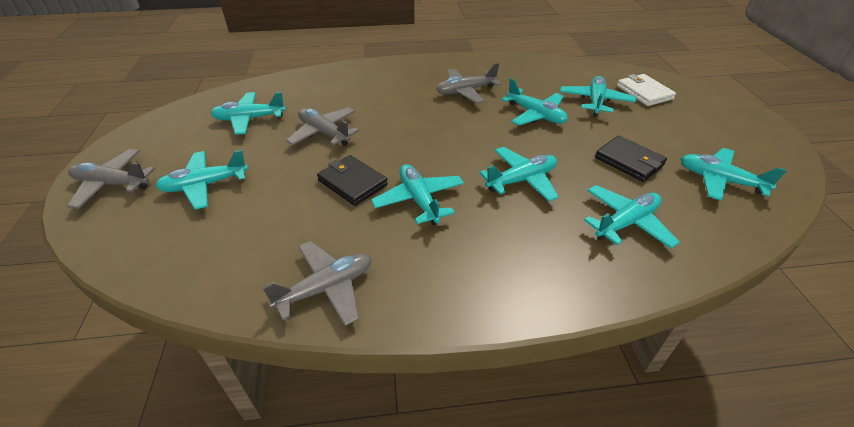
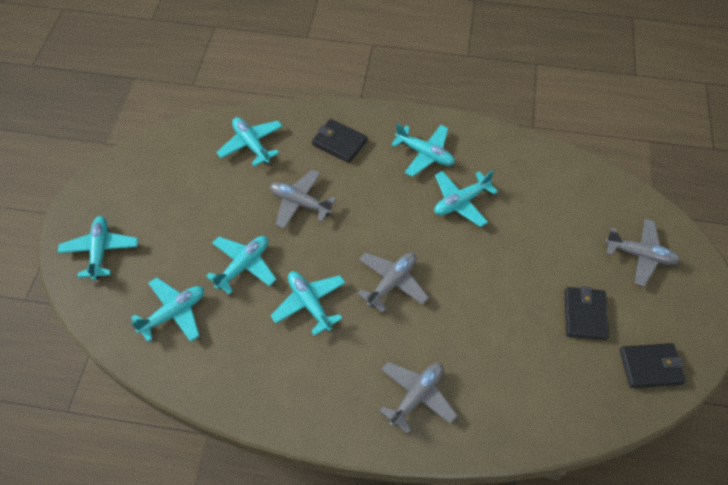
black wallet: 2 -> 3
turquoise plane: 8 -> 7
white wallet: 1 -> 0

